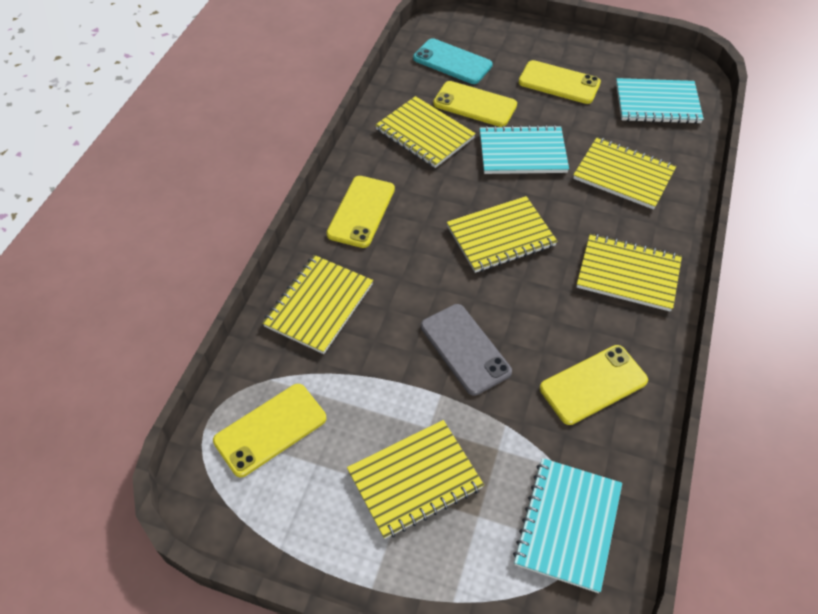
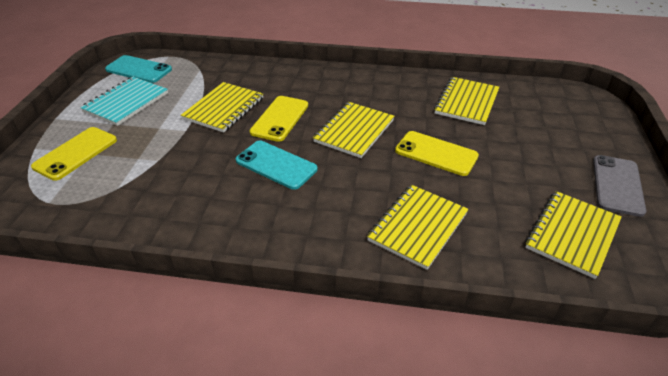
turquoise notebook: 3 -> 1
turquoise phone: 1 -> 2
yellow notebook: 6 -> 5
yellow phone: 5 -> 3

